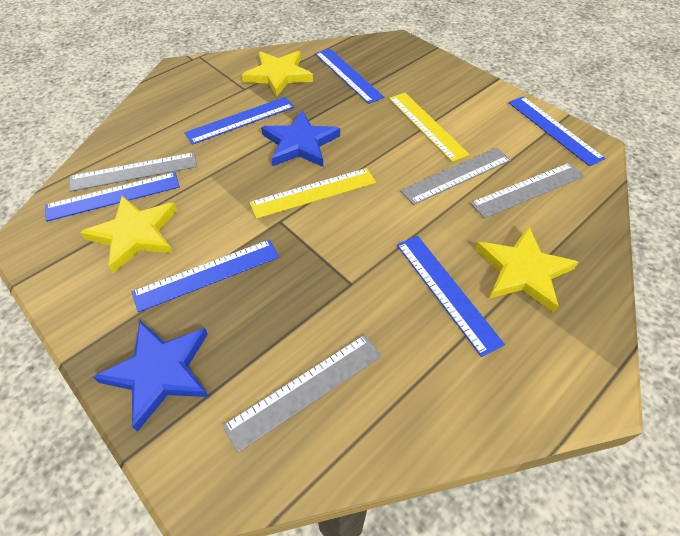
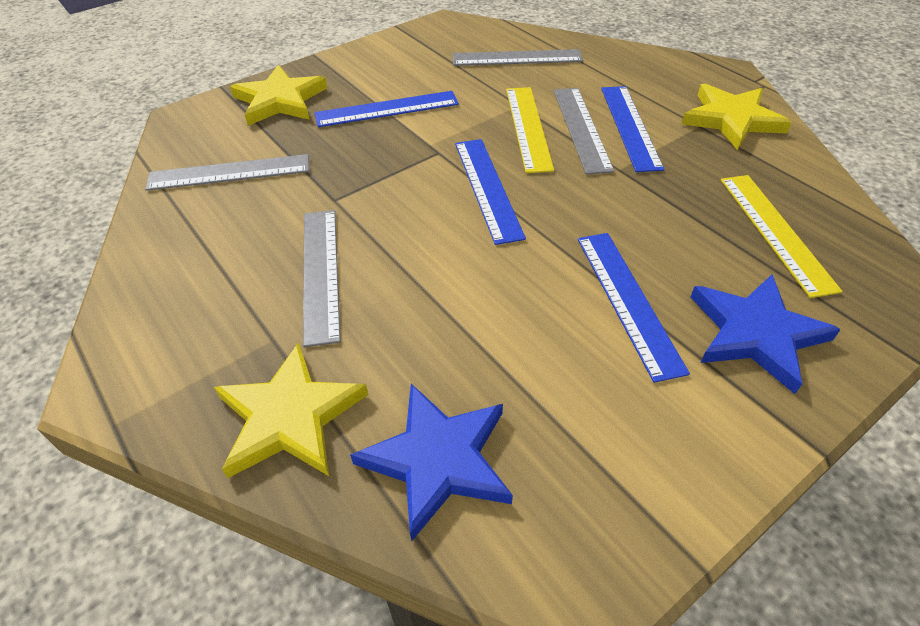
blue ruler: 6 -> 4

